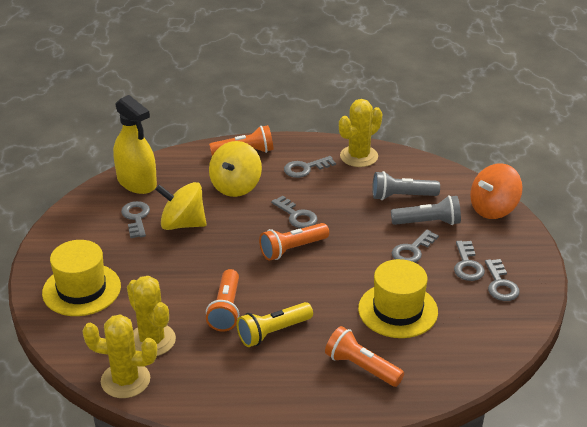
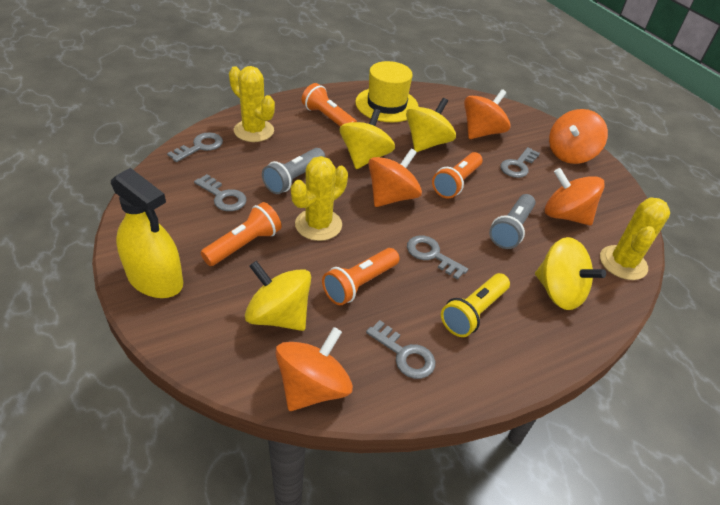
grey key: 6 -> 5
orange spinning top: 1 -> 5
yellow hat: 2 -> 1
yellow spinning top: 2 -> 4

